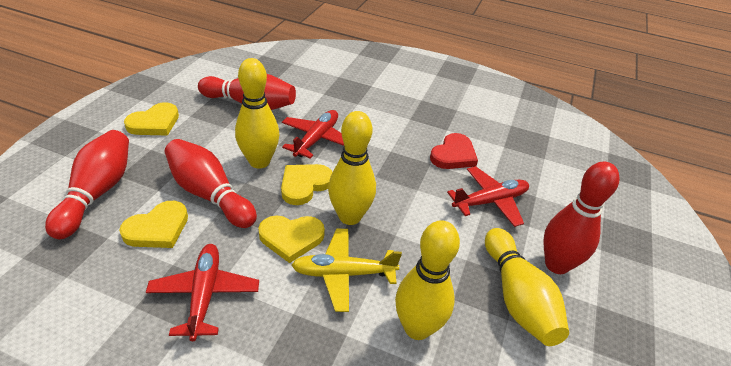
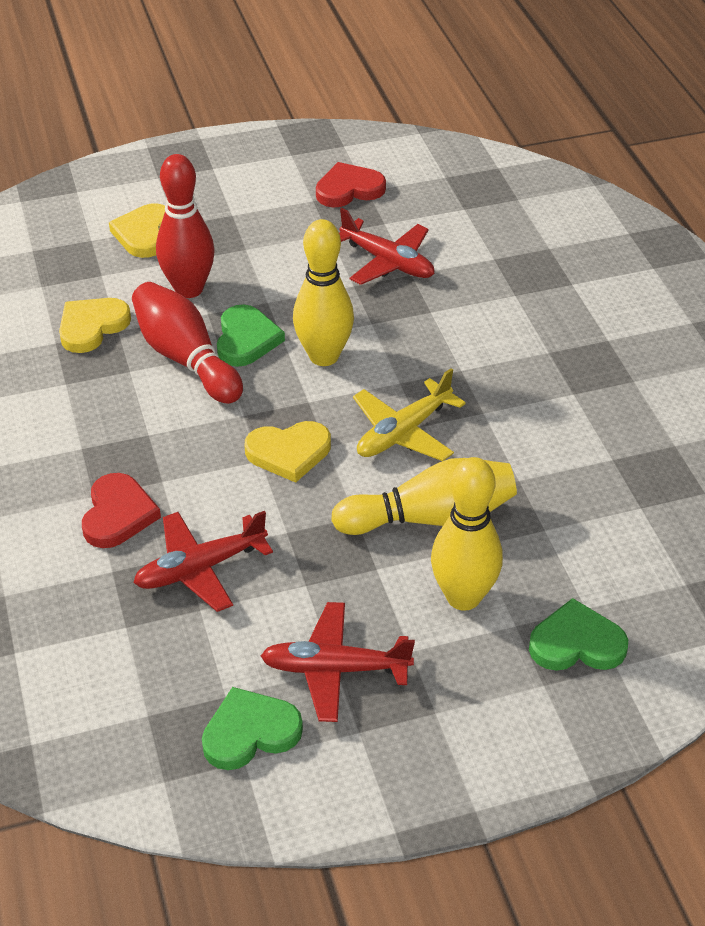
green heart: 0 -> 3
red bowling pin: 4 -> 2
red heart: 1 -> 2
yellow bowling pin: 4 -> 3
yellow heart: 4 -> 3

